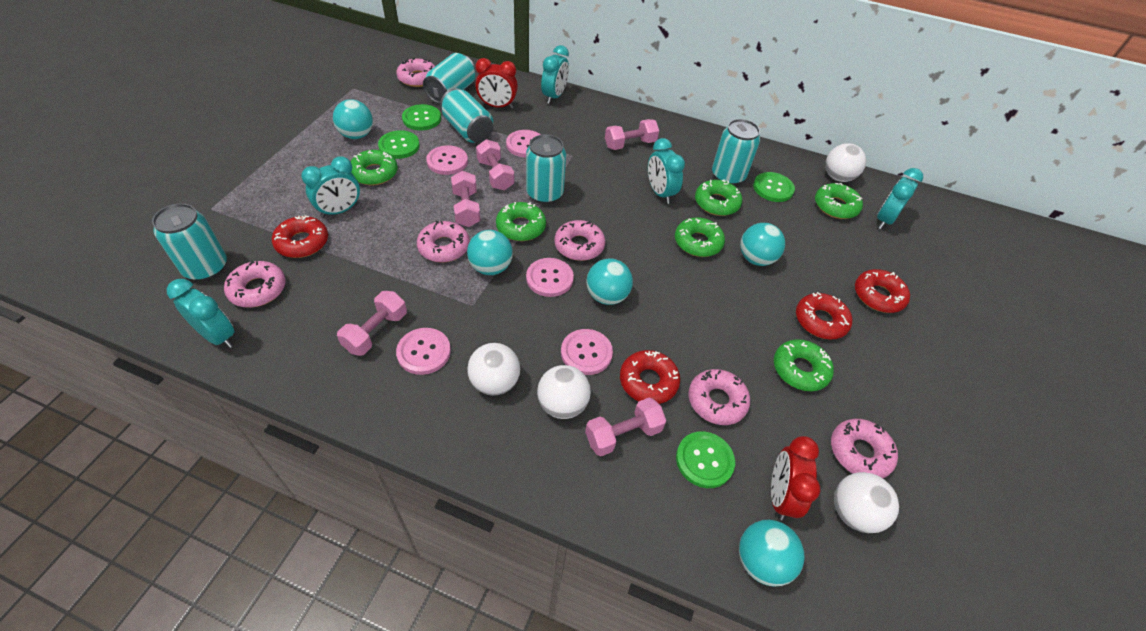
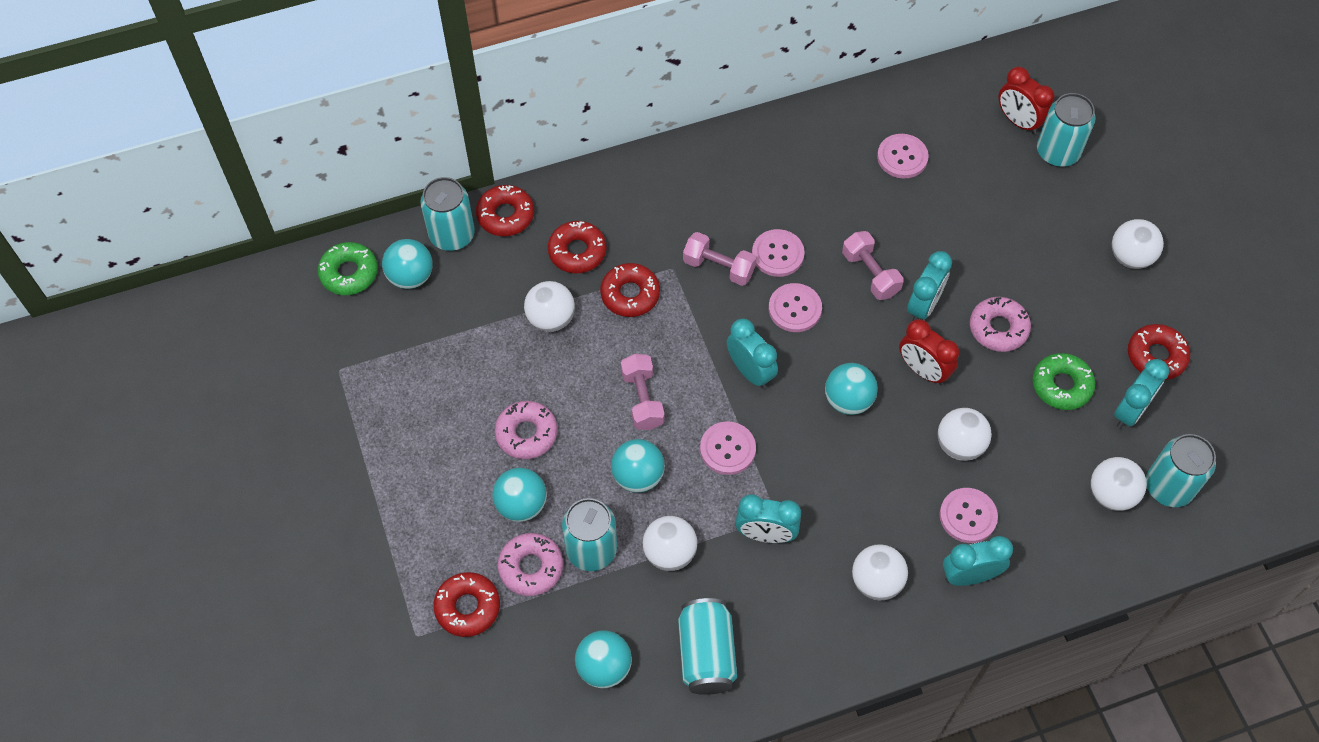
green button: 4 -> 0
green donut: 6 -> 2
pink donut: 6 -> 3
pink dumbbell: 5 -> 3
red donut: 4 -> 5
white ball: 4 -> 6

